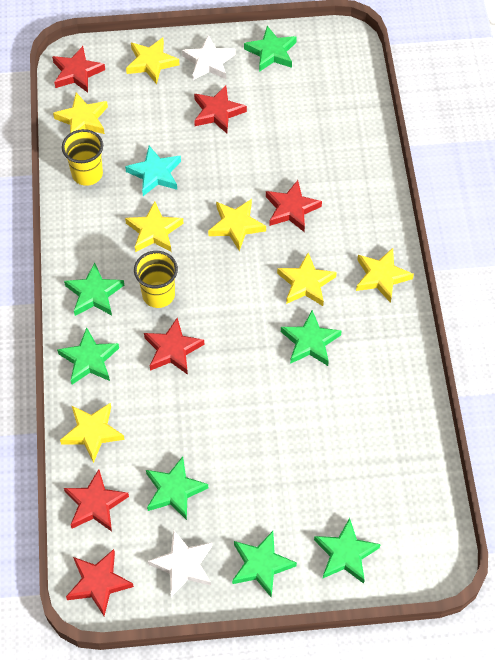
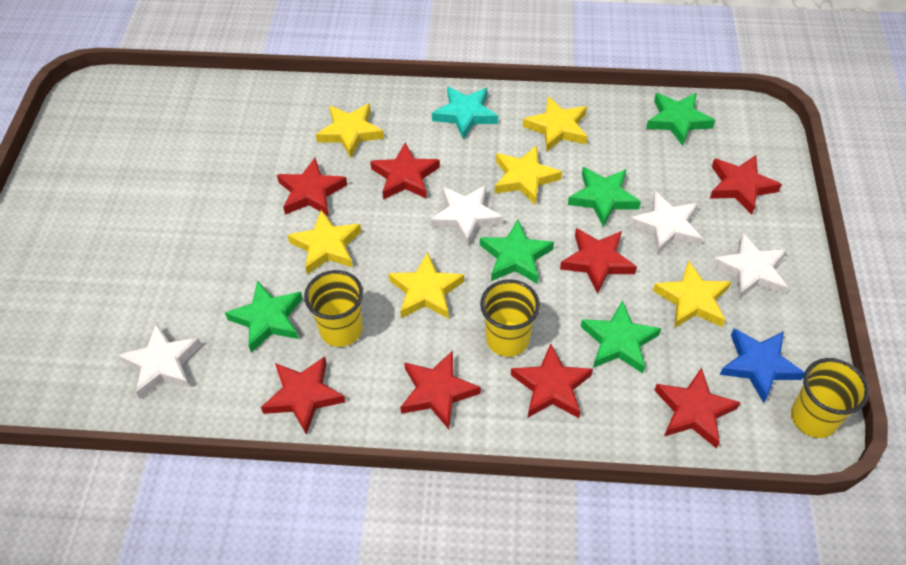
blue star: 0 -> 1
green star: 7 -> 5
red star: 6 -> 8
white star: 2 -> 4
yellow cup: 2 -> 3
yellow star: 7 -> 6

